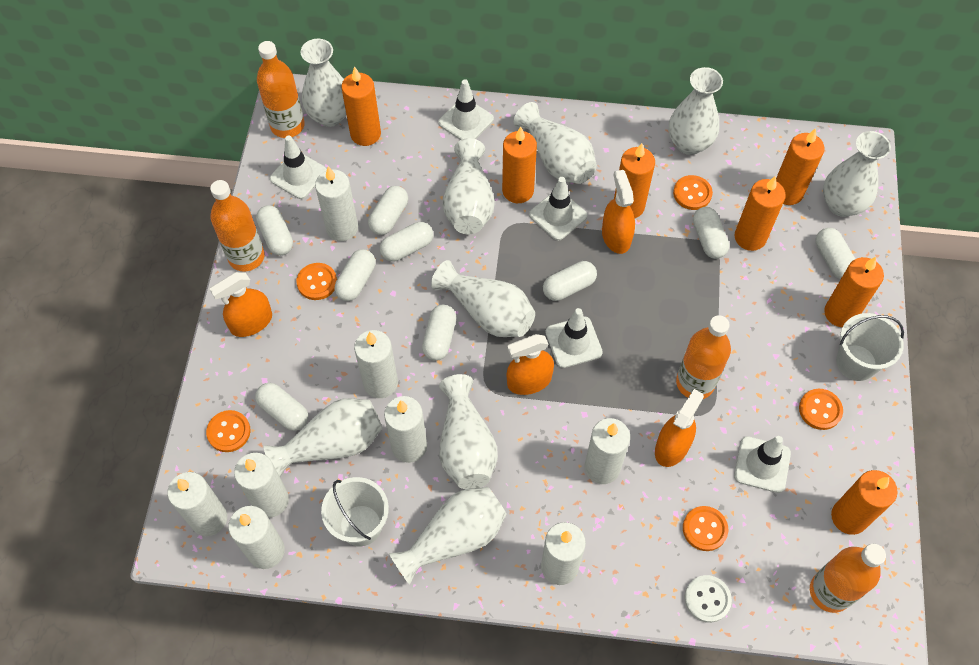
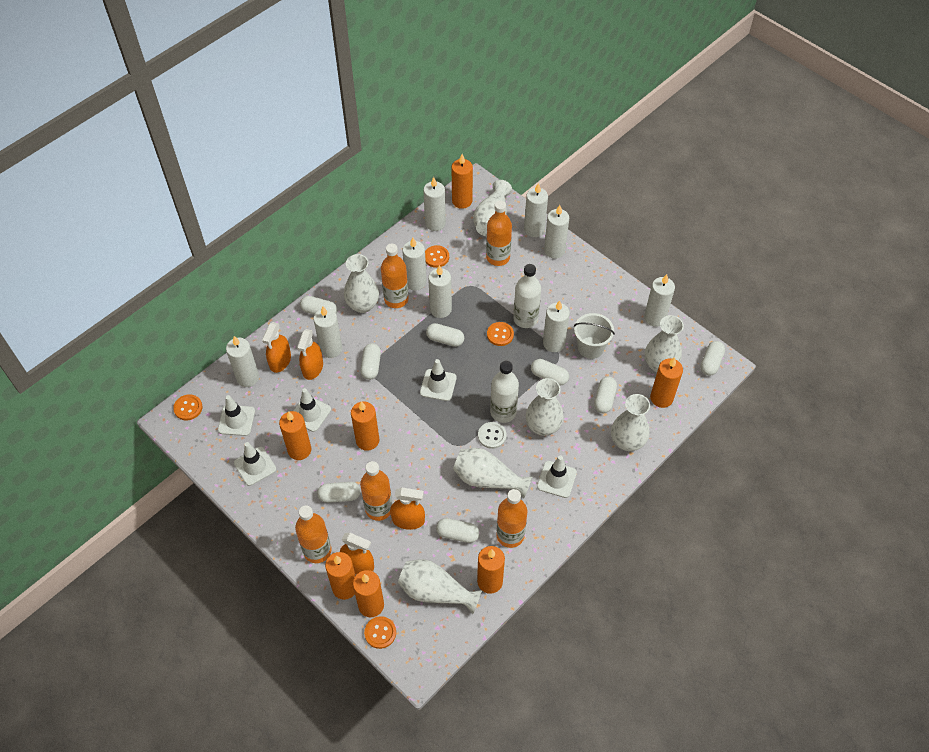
orange bottle: 4 -> 5
orange button: 5 -> 4
white bottle: 0 -> 2
white bucket: 2 -> 1
white candle: 8 -> 9
white capsule: 9 -> 8
white vase: 9 -> 7

